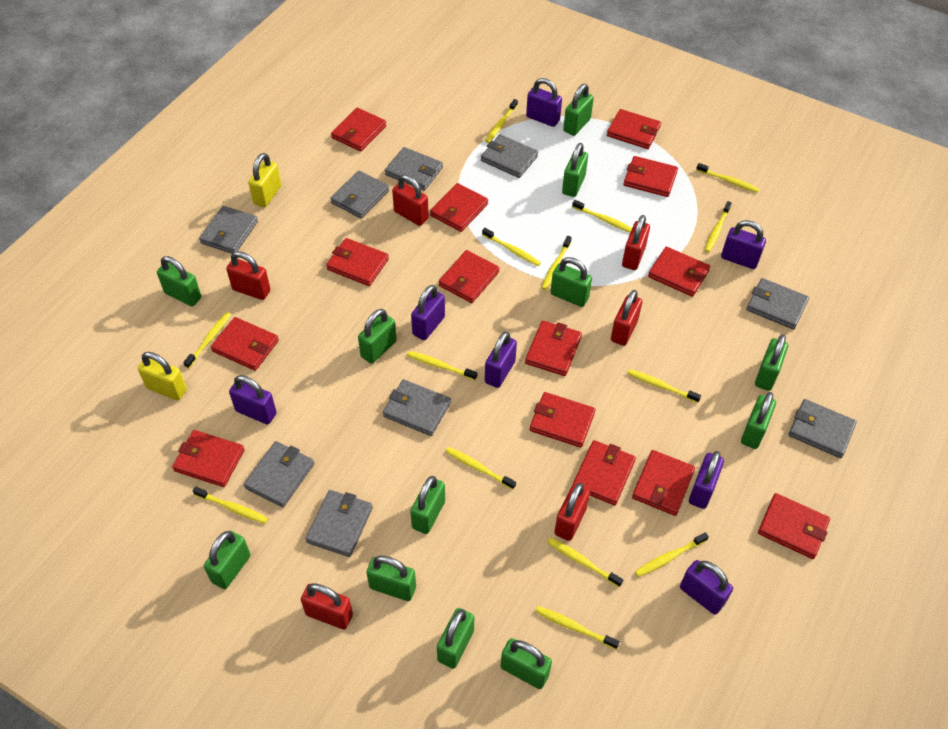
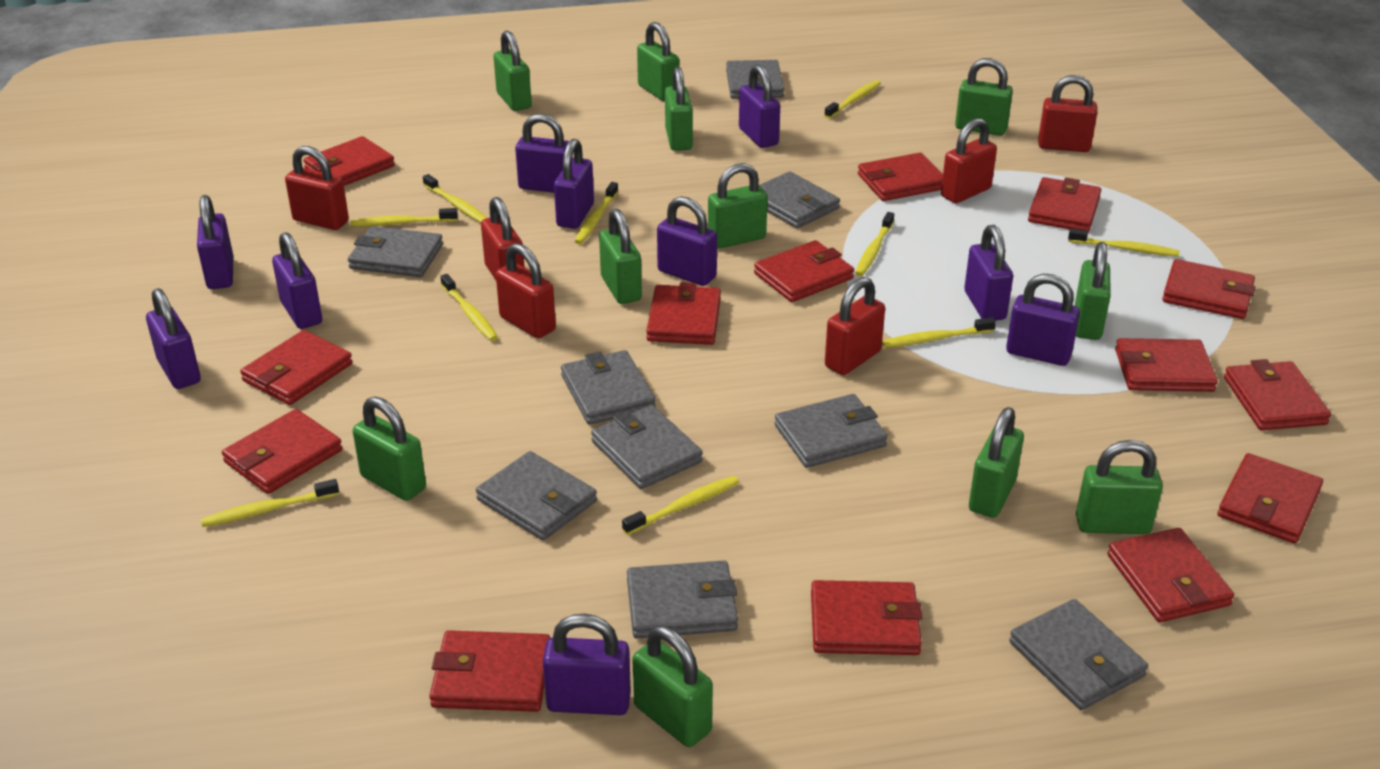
green padlock: 12 -> 11
purple padlock: 7 -> 10
yellow padlock: 2 -> 0
yellow toothbrush: 14 -> 10

